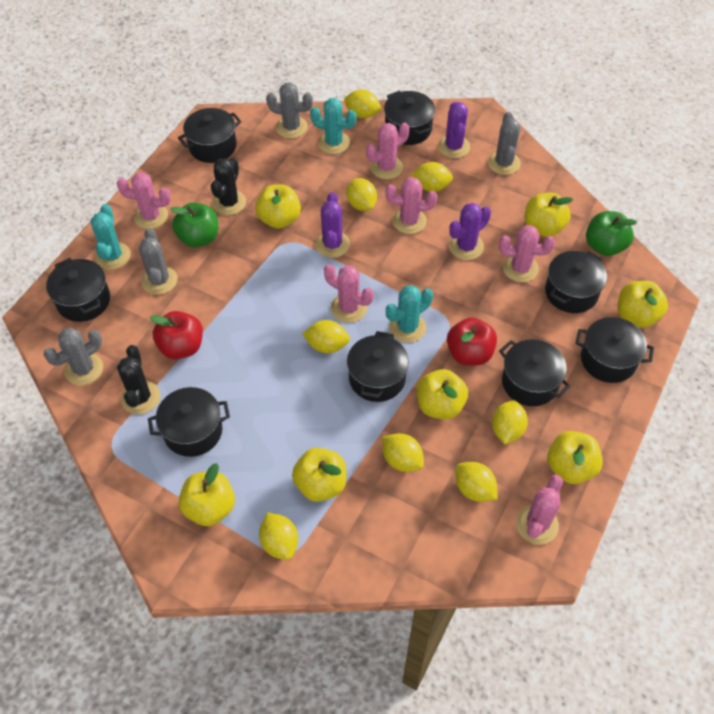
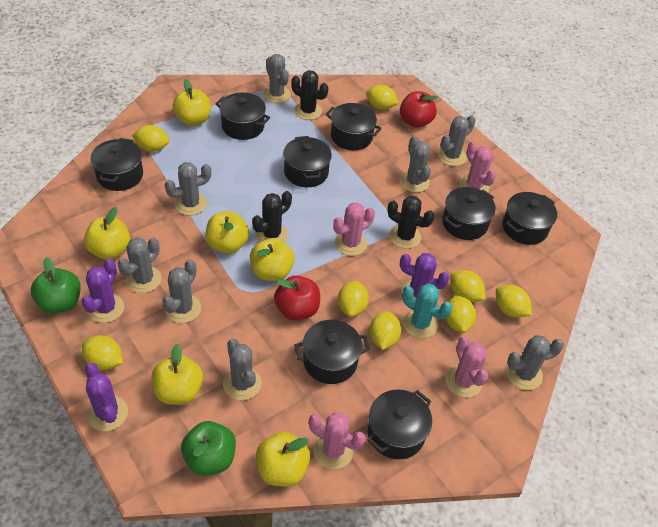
black cactus: 2 -> 3
grey cactus: 4 -> 8
pink cactus: 6 -> 4
turquoise cactus: 3 -> 1
yellow apple: 7 -> 6

